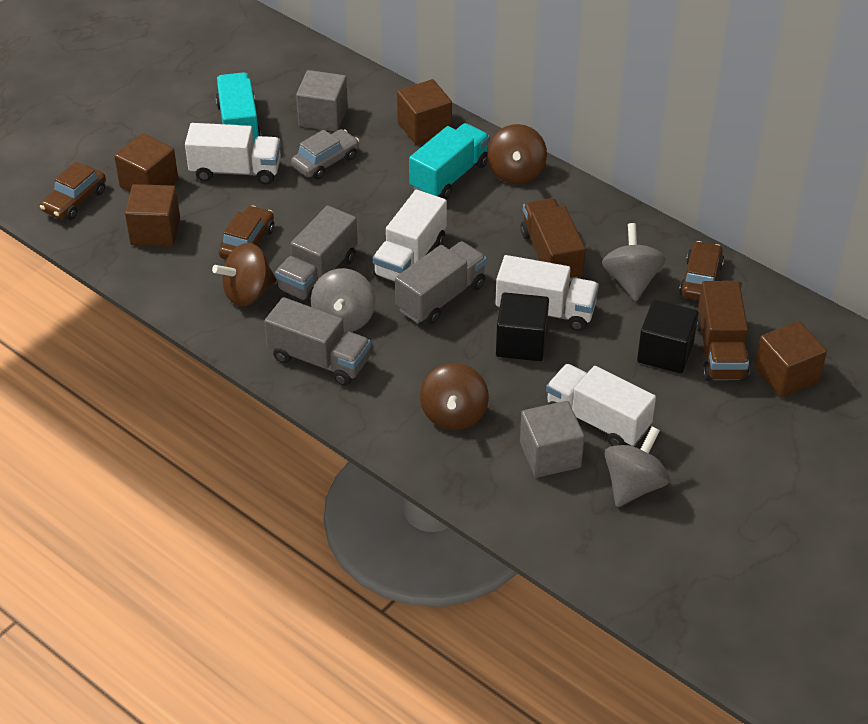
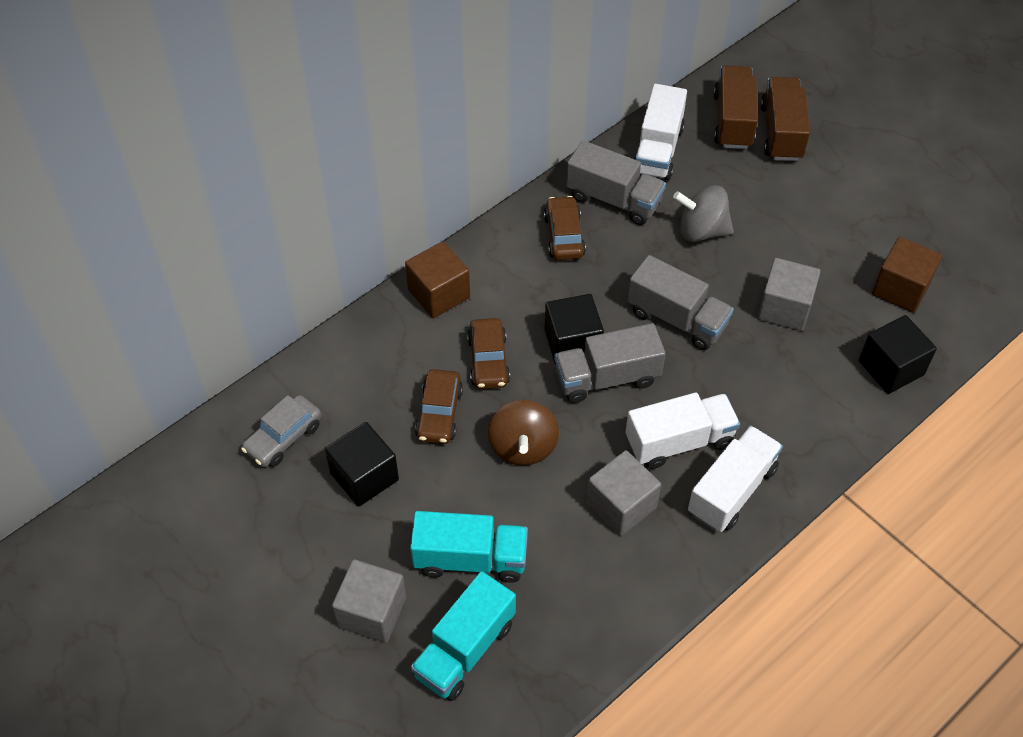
black cube: 2 -> 3
brown cube: 4 -> 2
brown spinning top: 3 -> 1
grey cube: 2 -> 3
grey spinning top: 3 -> 1
white truck: 4 -> 3

